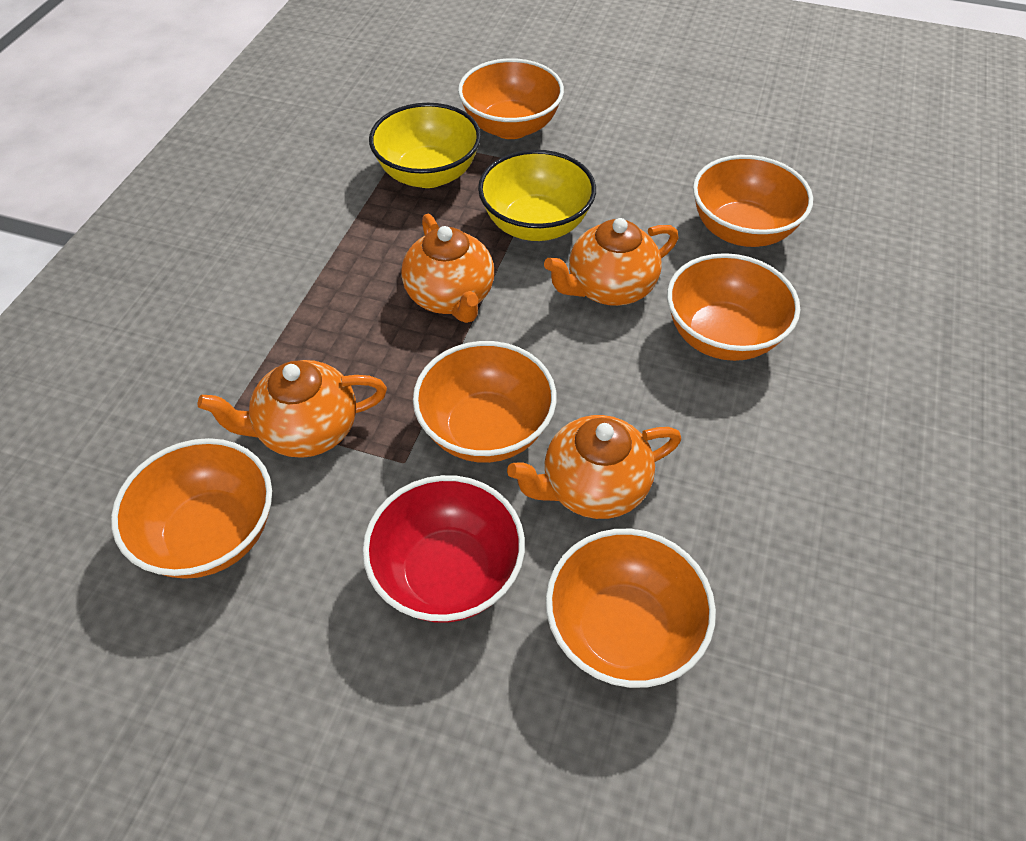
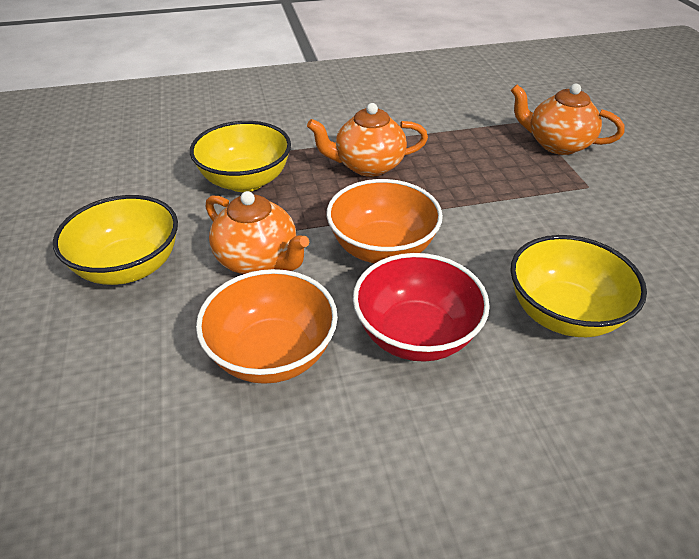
orange bowl: 6 -> 2
orange teapot: 4 -> 3
yellow bowl: 2 -> 3

